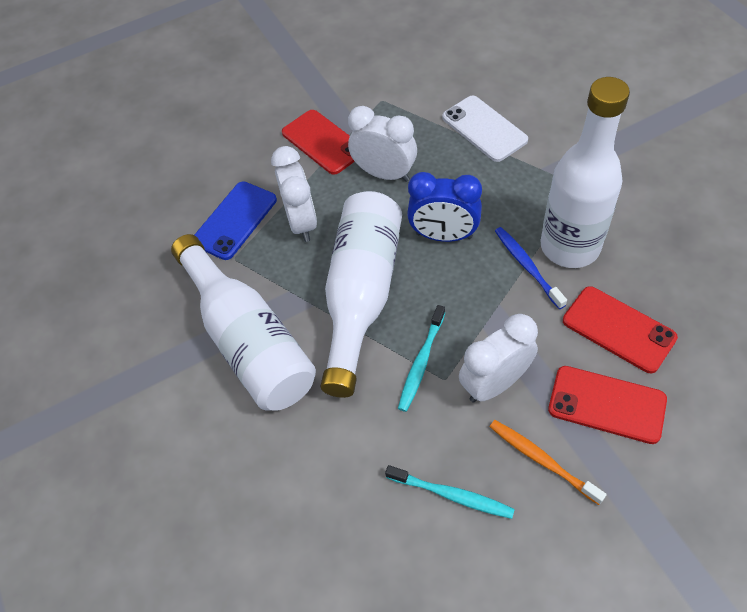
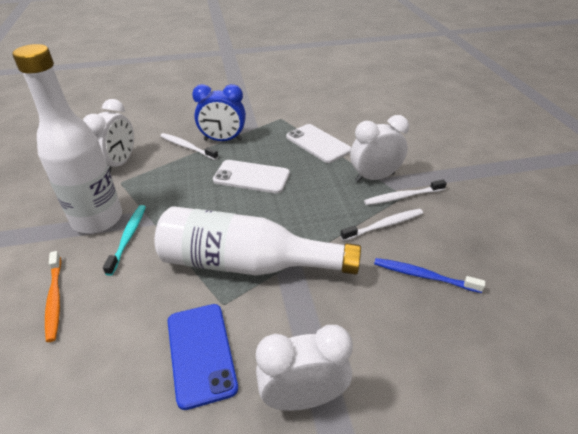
red phone: 3 -> 0
turquoise toothbrush: 2 -> 1
white bottle: 3 -> 2
white phone: 1 -> 2
white toothbrush: 0 -> 3

